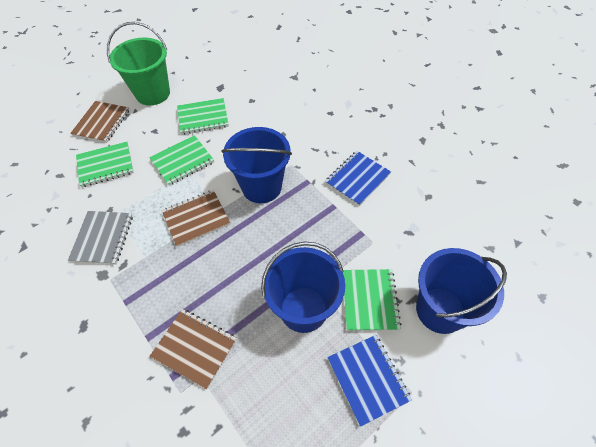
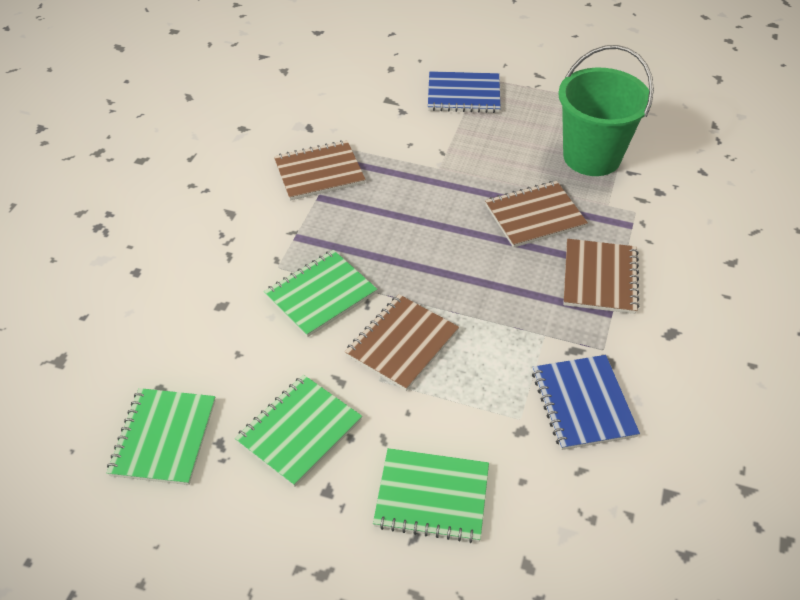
blue bucket: 3 -> 0
brown notebook: 3 -> 4
grey notebook: 1 -> 0

